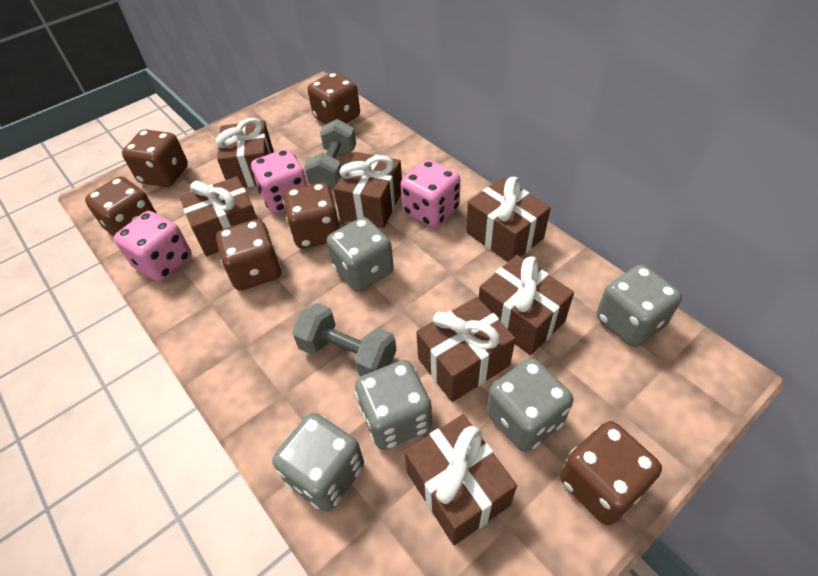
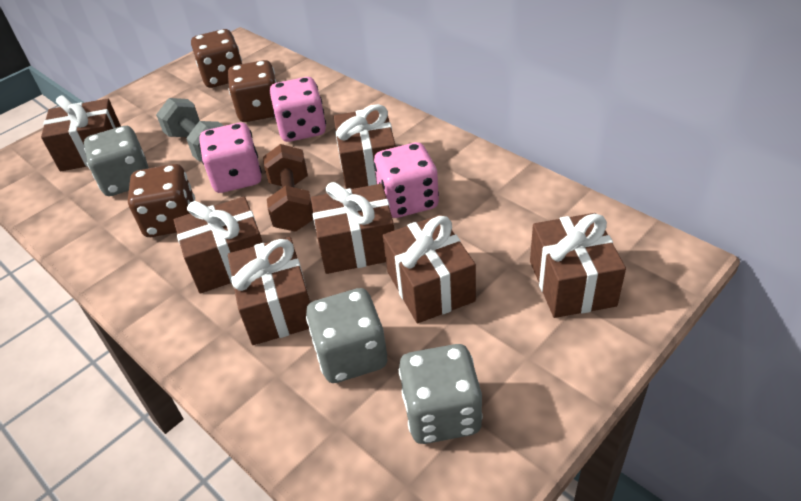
brown dice: 6 -> 3
brown dumbbell: 0 -> 1
grey dice: 5 -> 3
grey dumbbell: 2 -> 1

